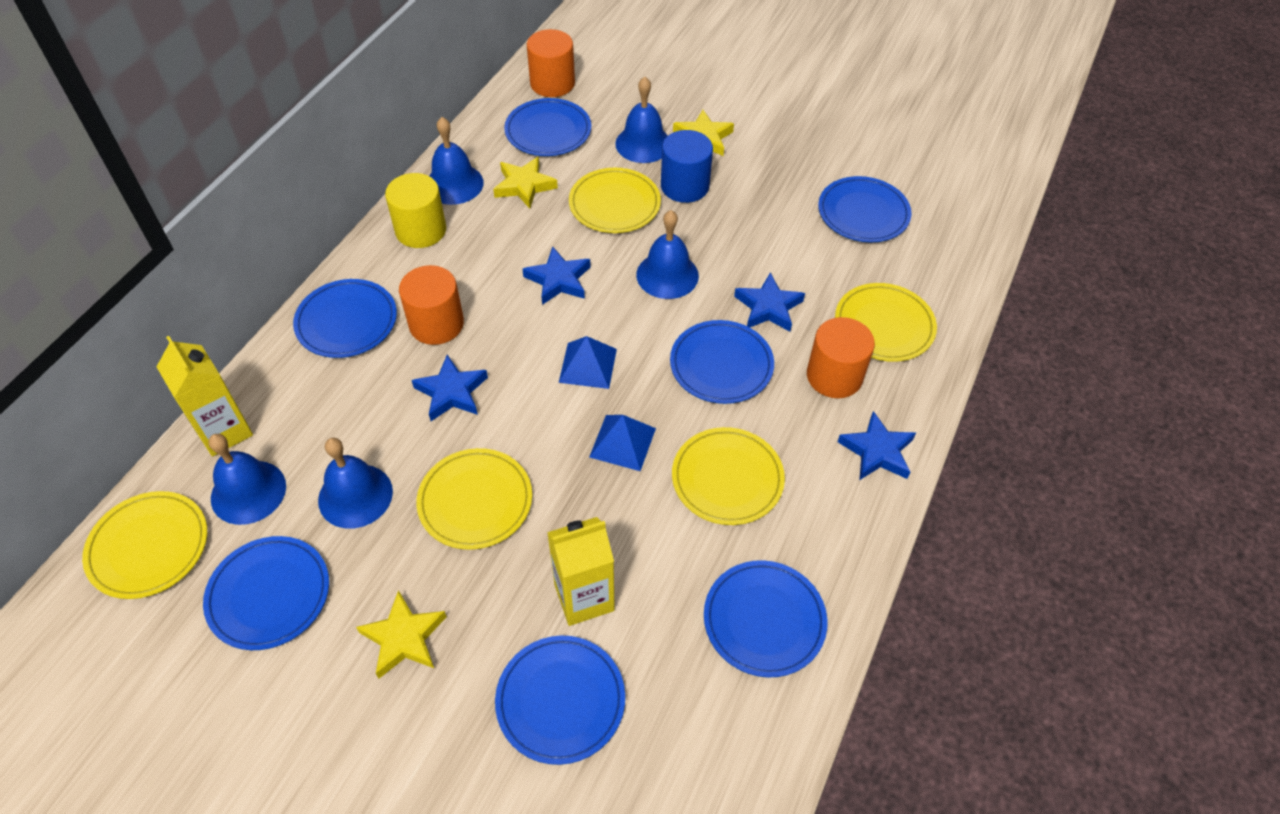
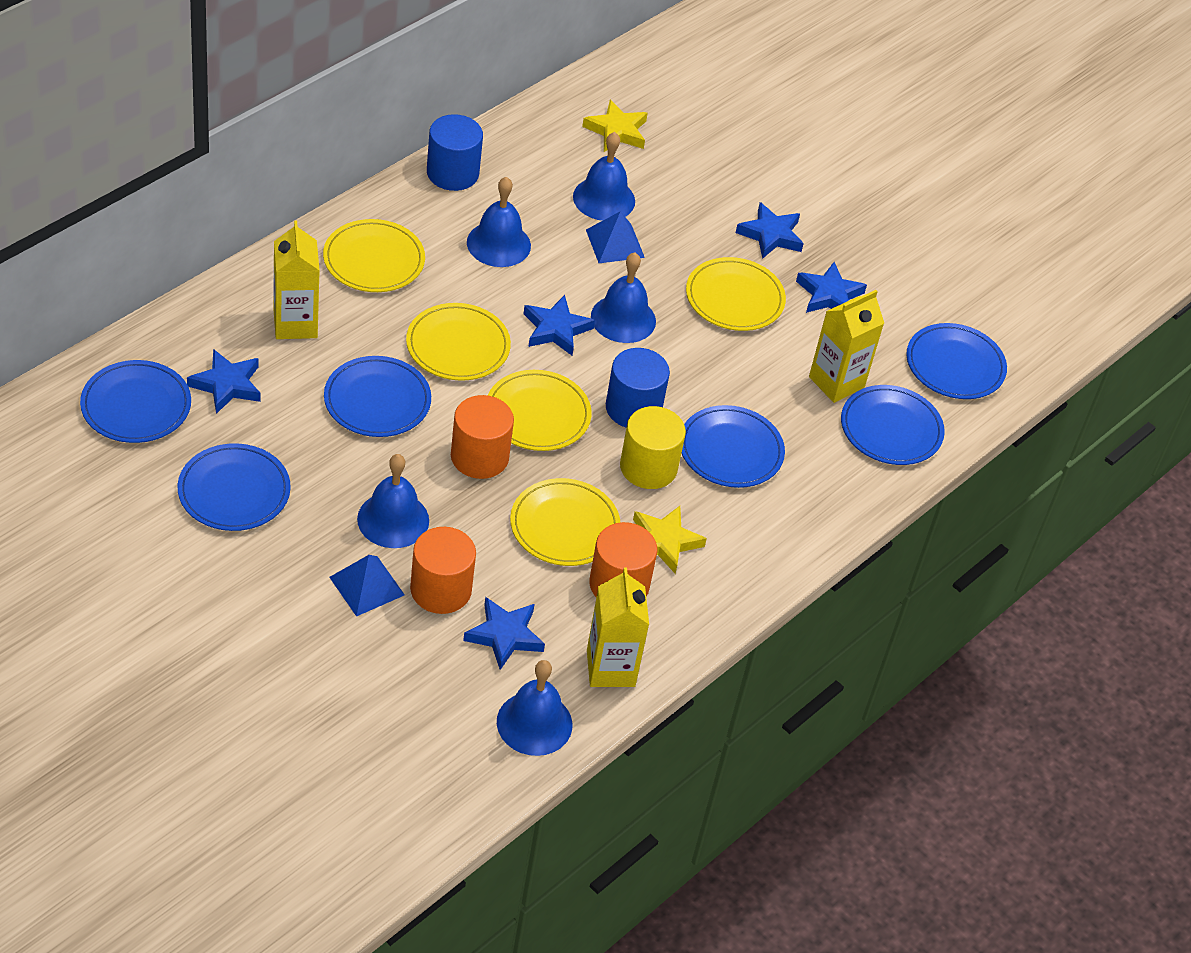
blue cylinder: 1 -> 2
blue plate: 7 -> 6
blue star: 4 -> 5
yellow carton: 2 -> 3
yellow star: 3 -> 2

